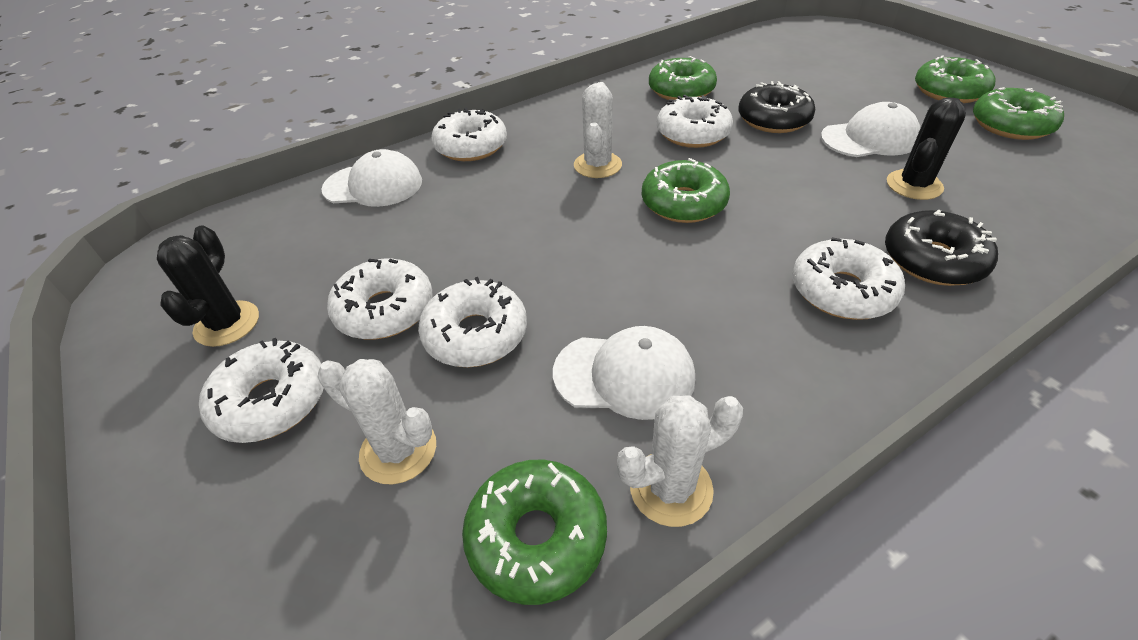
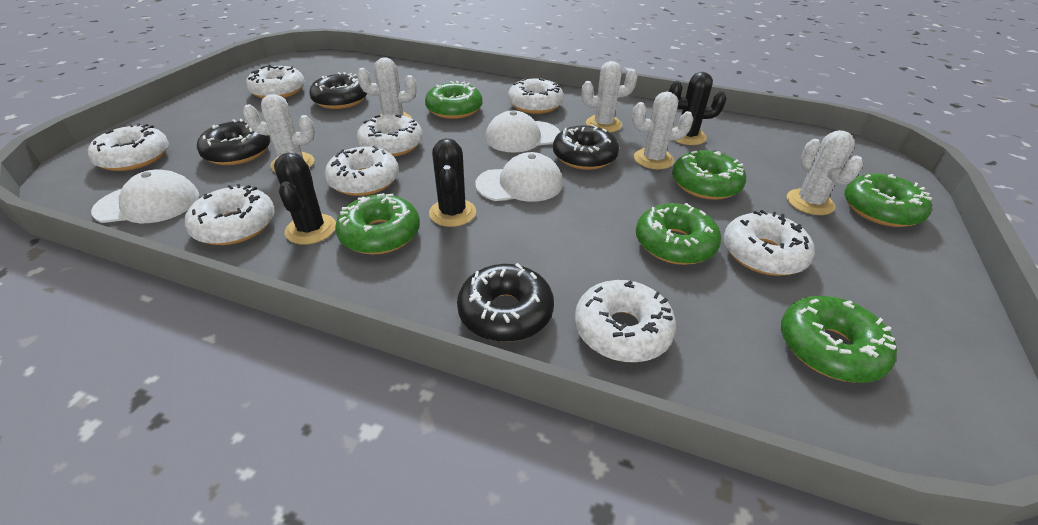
black cactus: 2 -> 3
black donut: 2 -> 4
green donut: 5 -> 6
white cactus: 3 -> 5
white donut: 6 -> 8

